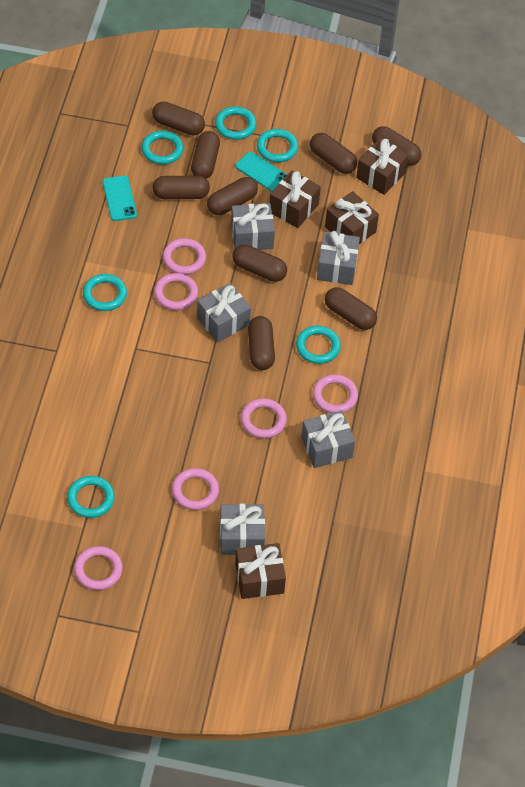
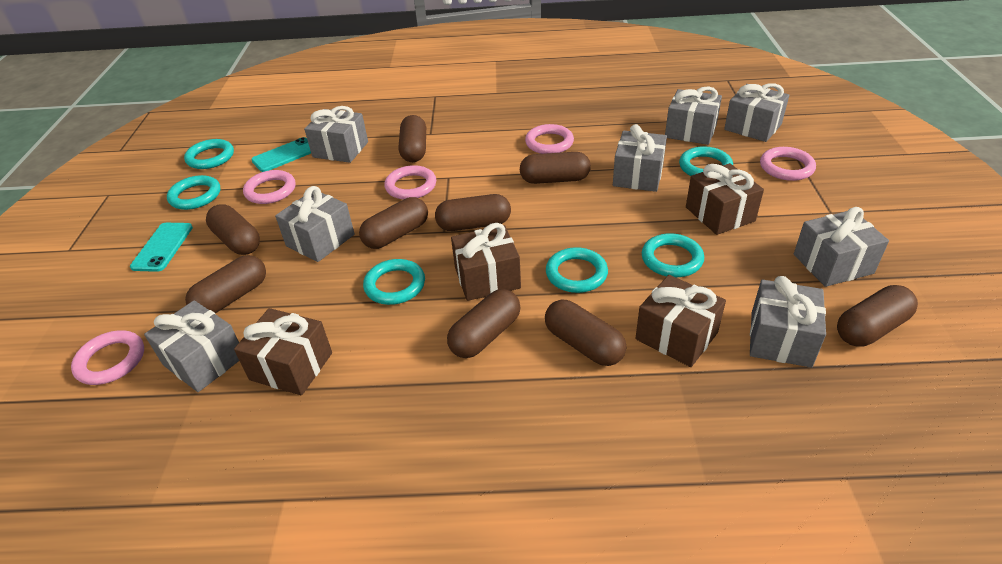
grey gift: 5 -> 8
pink ring: 6 -> 5

